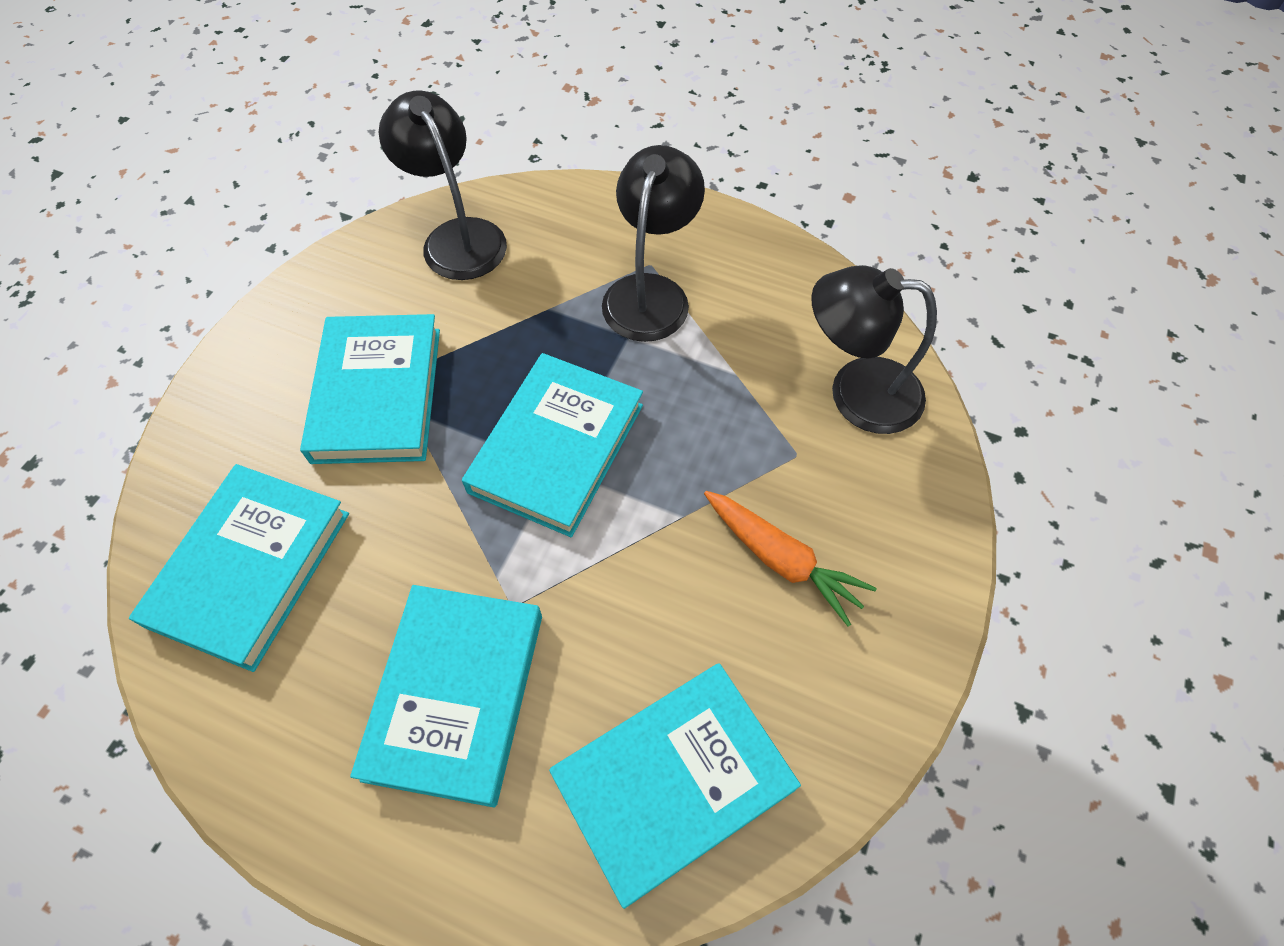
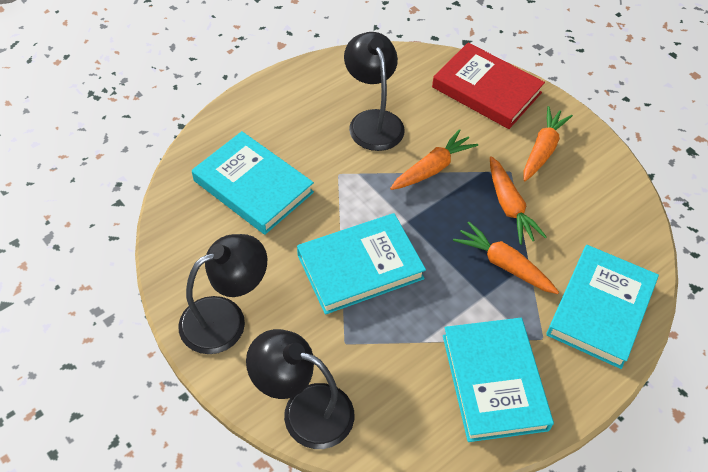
orange carrot: 1 -> 4
red book: 0 -> 1
turquoise book: 5 -> 4

